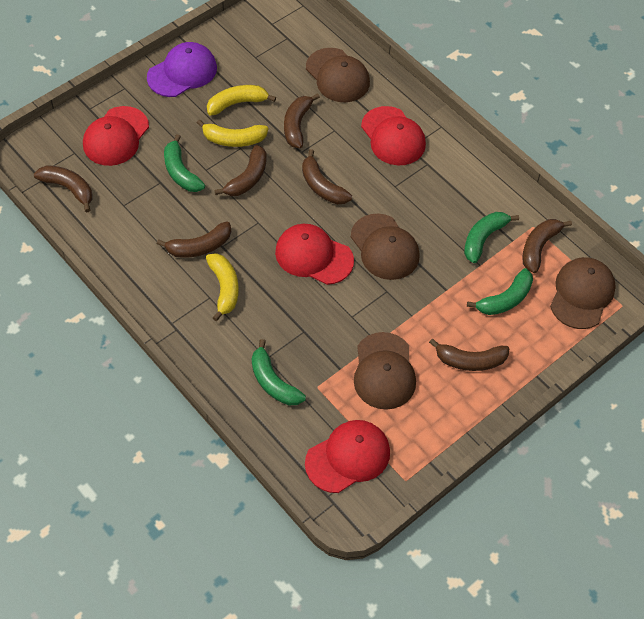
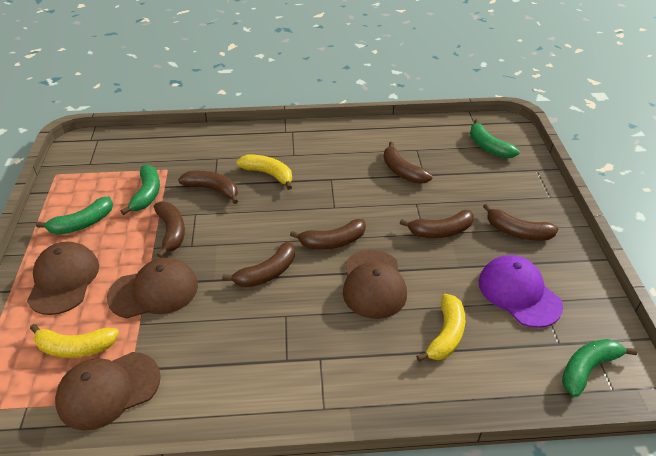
red cap: 4 -> 0

